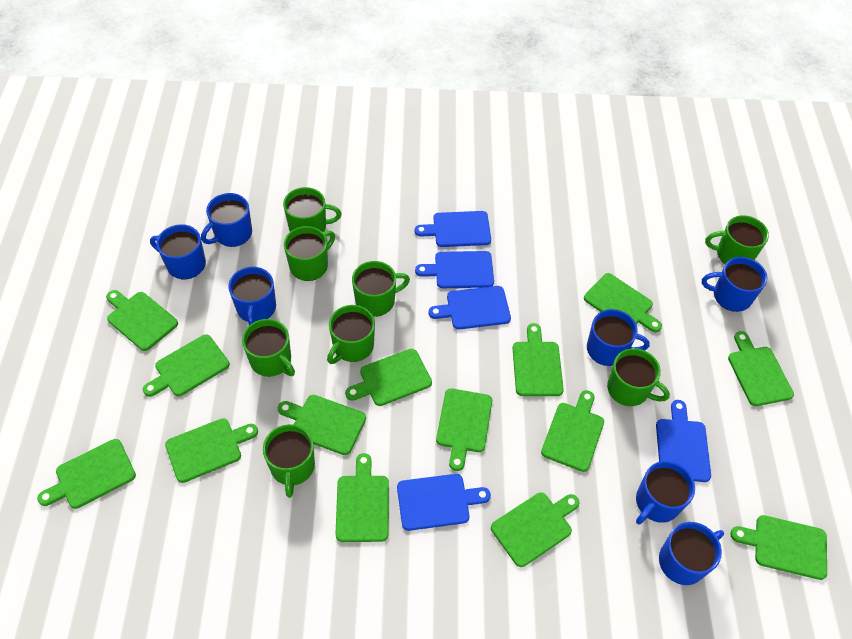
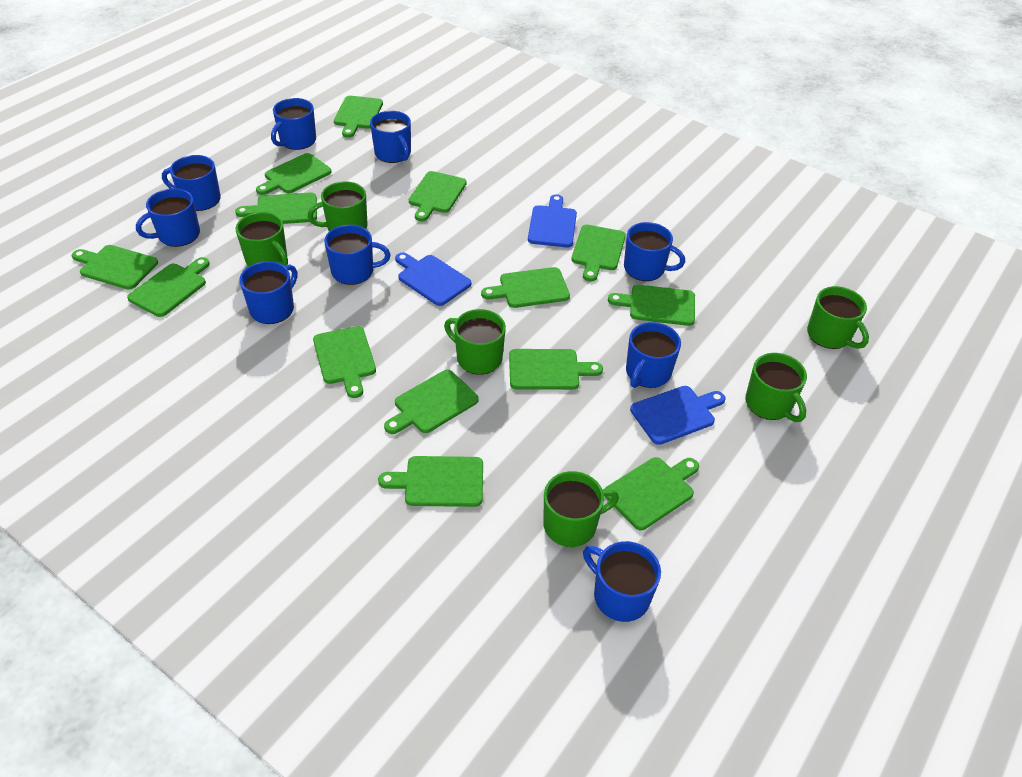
blue cutting board: 5 -> 3
blue mug: 7 -> 9
green mug: 8 -> 6

